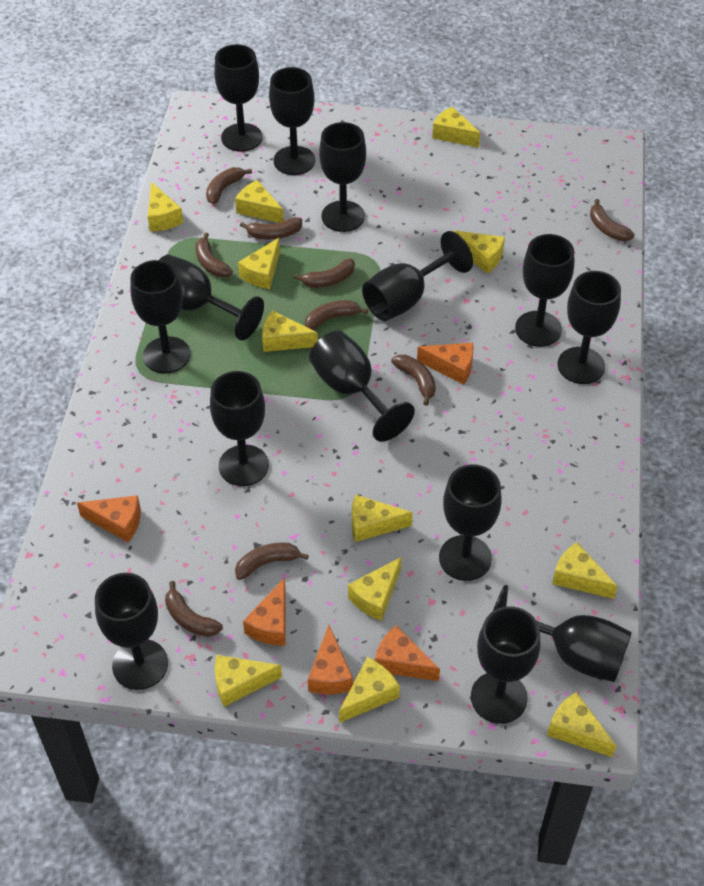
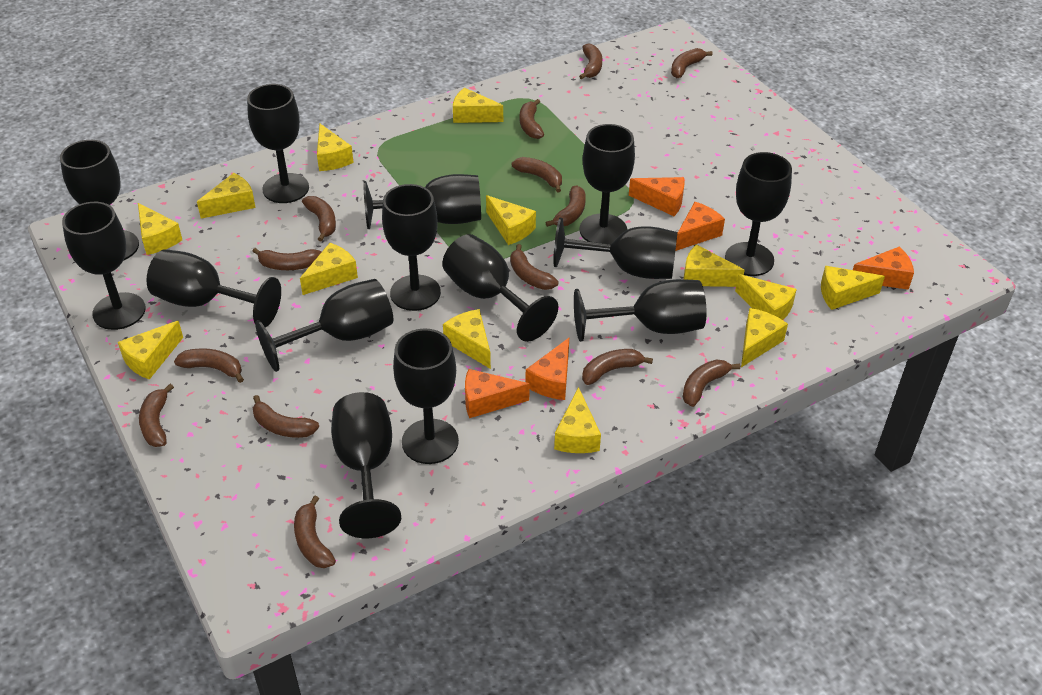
brown banana: 9 -> 14
yellow cheese: 12 -> 13

